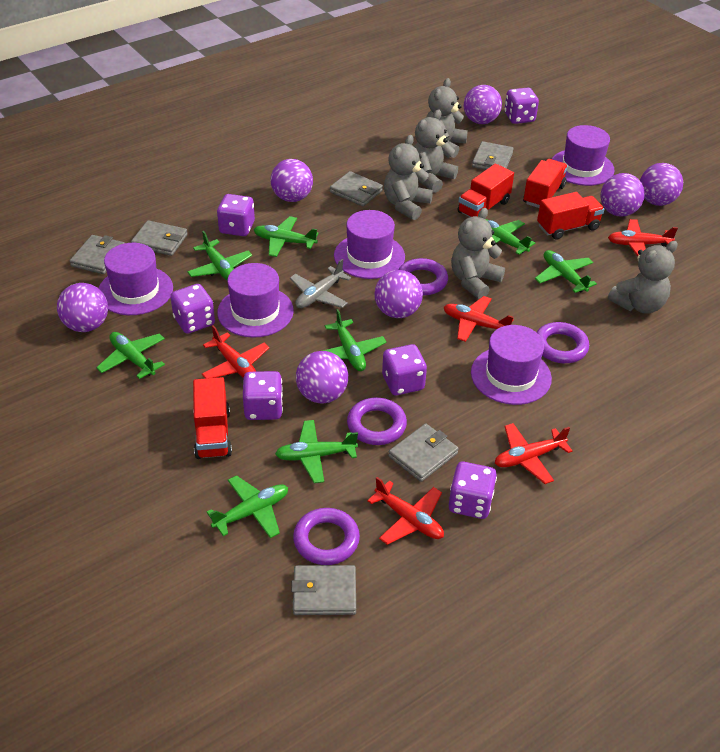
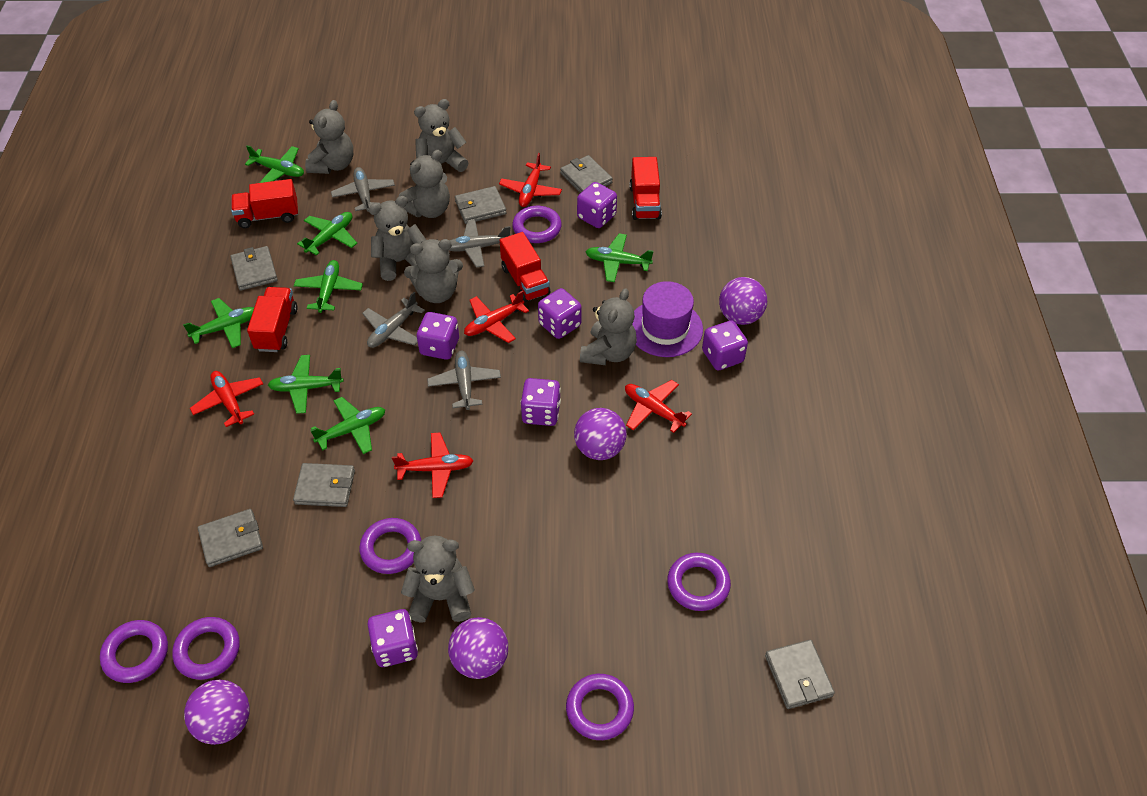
green plane: 8 -> 7
grey plane: 1 -> 4
grey teddy bear: 5 -> 7
purple ball: 7 -> 4
purple hat: 5 -> 1
purple ring: 4 -> 6

